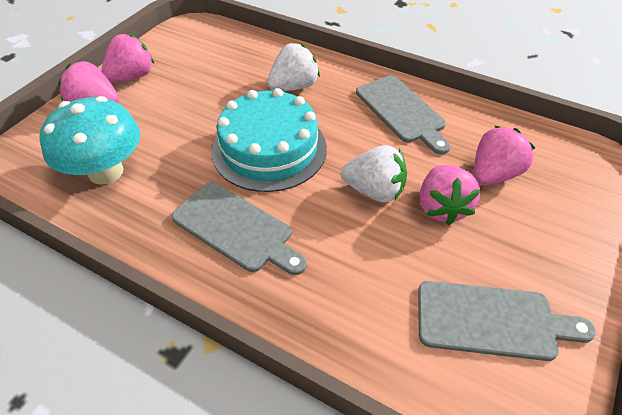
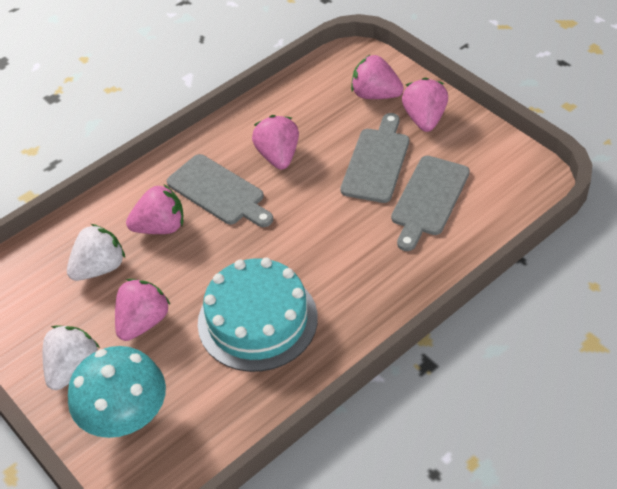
pink strawberry: 4 -> 5

